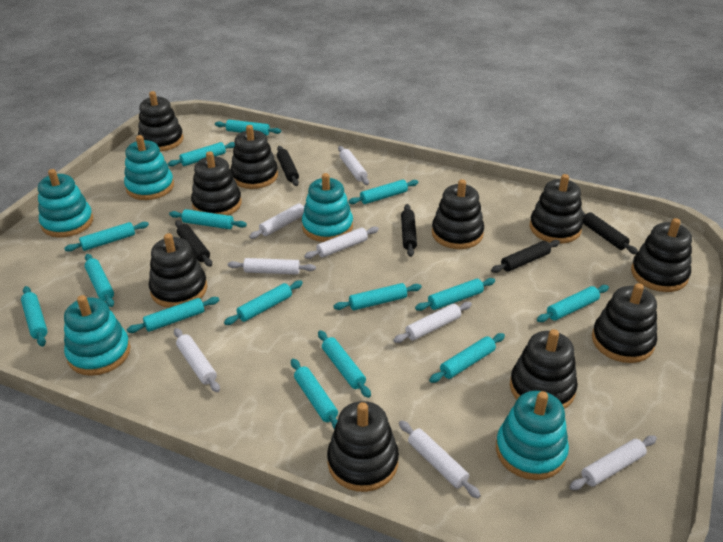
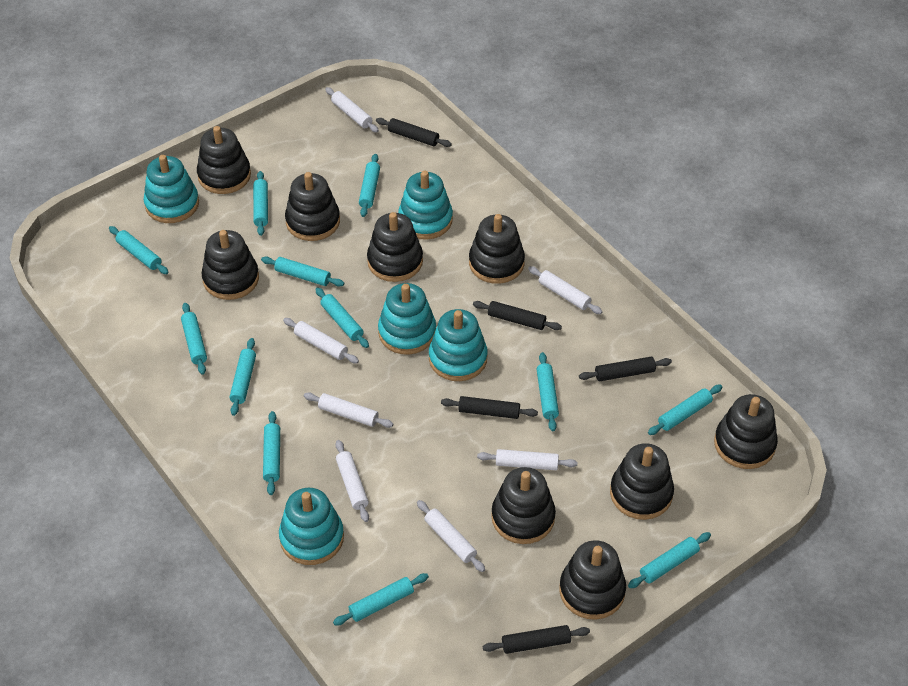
black stacking toy: 10 -> 9
turquoise rolling pin: 15 -> 12
white rolling pin: 8 -> 7

